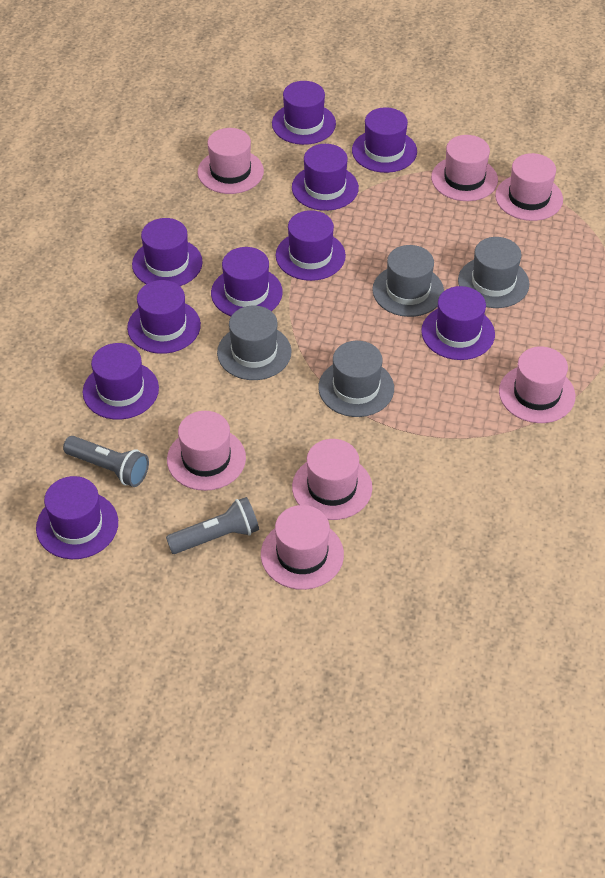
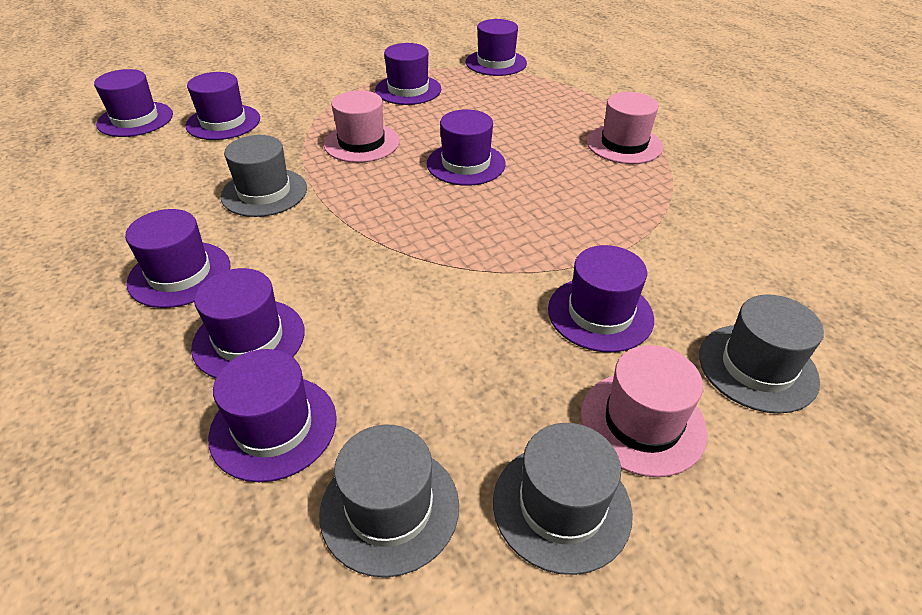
grey flashlight: 2 -> 0
pink hat: 7 -> 3
purple hat: 10 -> 9

